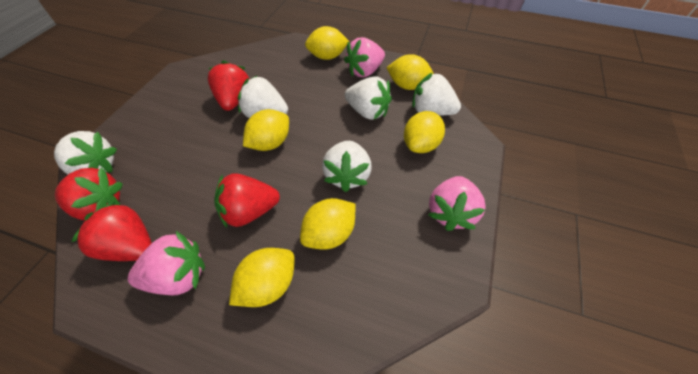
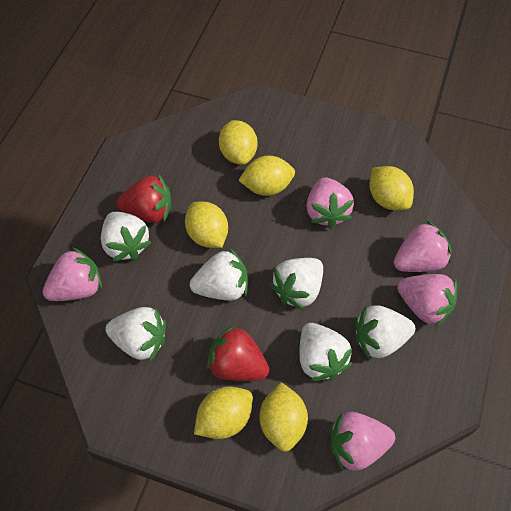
pink strawberry: 3 -> 5
red strawberry: 4 -> 2
white strawberry: 5 -> 6

